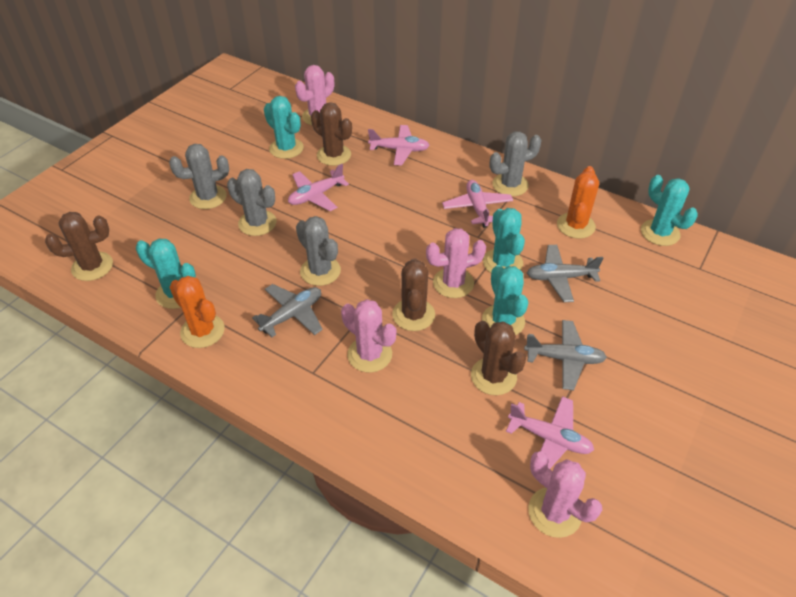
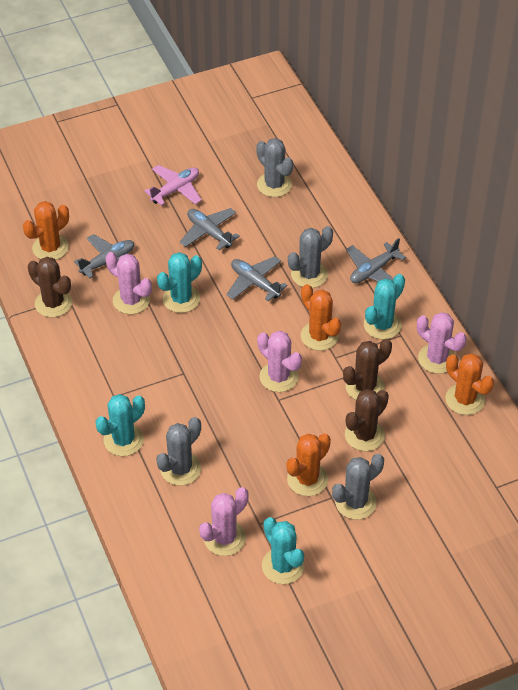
brown cactus: 4 -> 3
grey plane: 3 -> 4
orange cactus: 2 -> 4
pink plane: 4 -> 1
turquoise cactus: 5 -> 4

